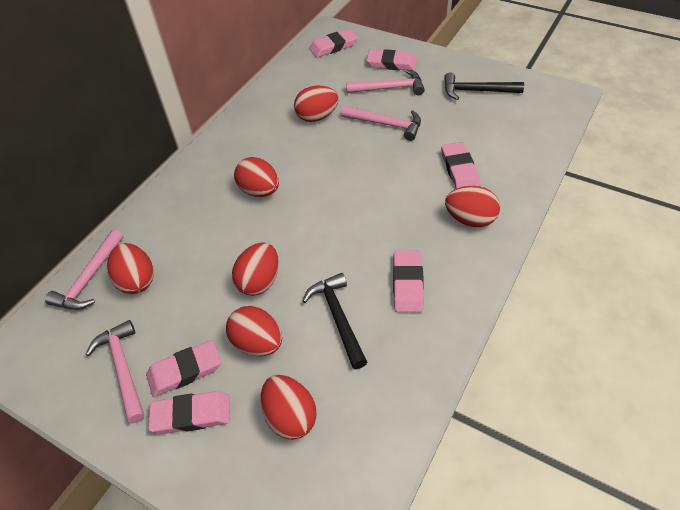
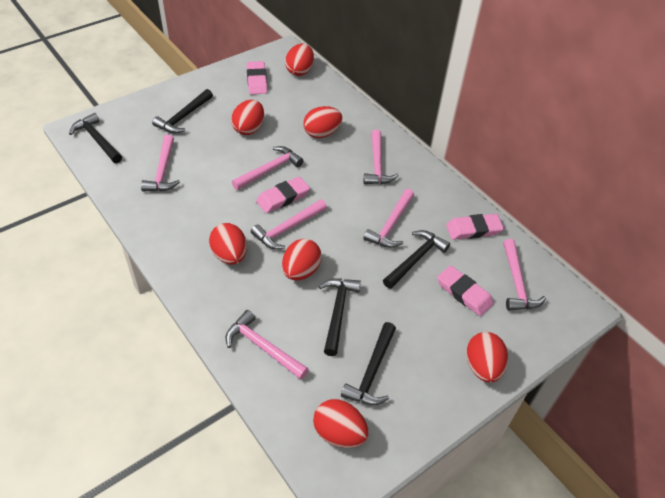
black hammer: 2 -> 5
pink eraser: 6 -> 4
pink hammer: 4 -> 7

